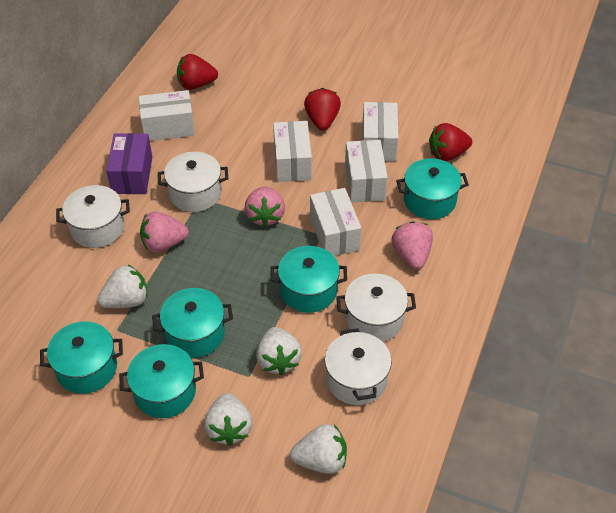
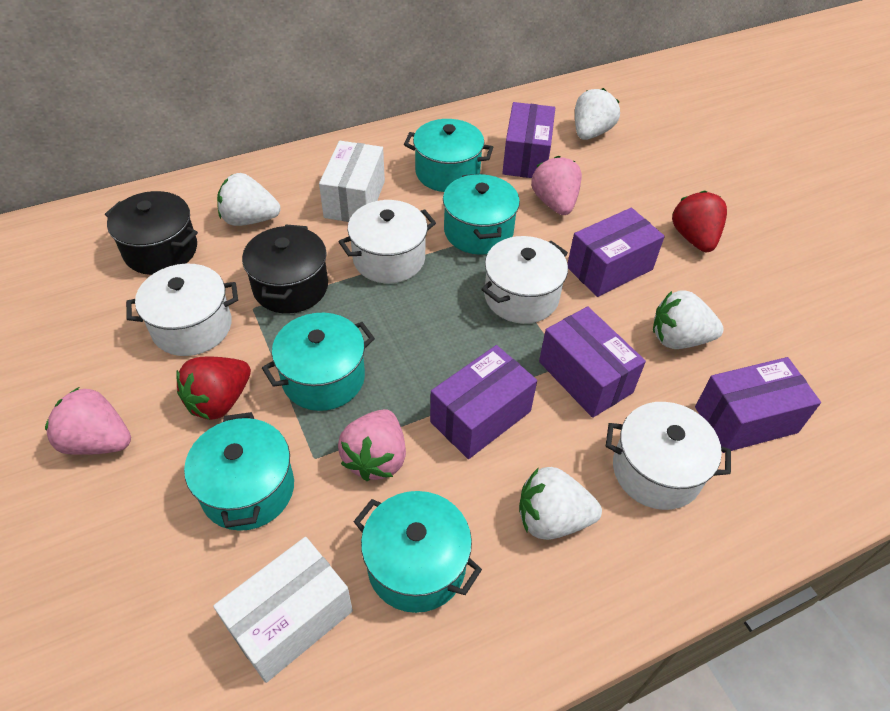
black pot: 0 -> 2
purple box: 1 -> 5
red strawberry: 3 -> 2
white box: 5 -> 2

